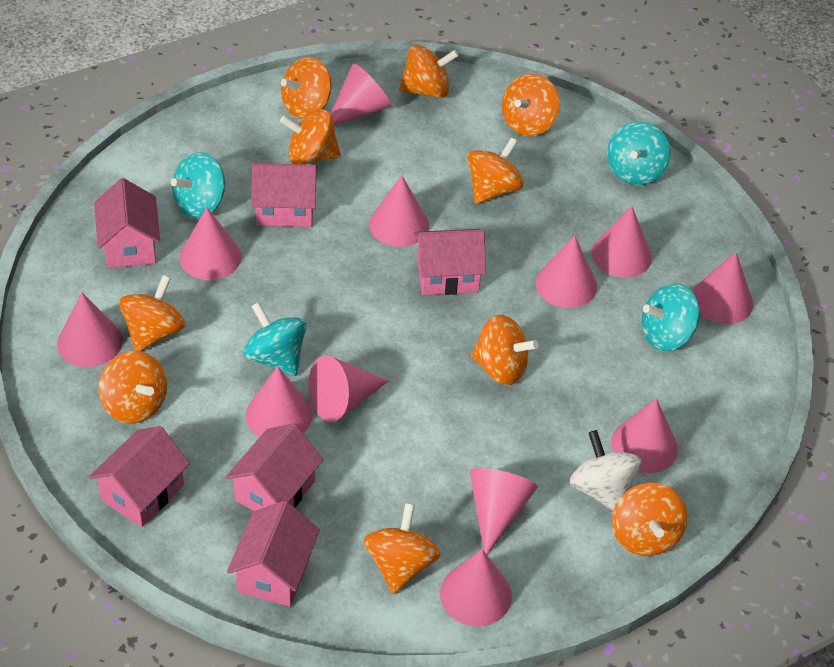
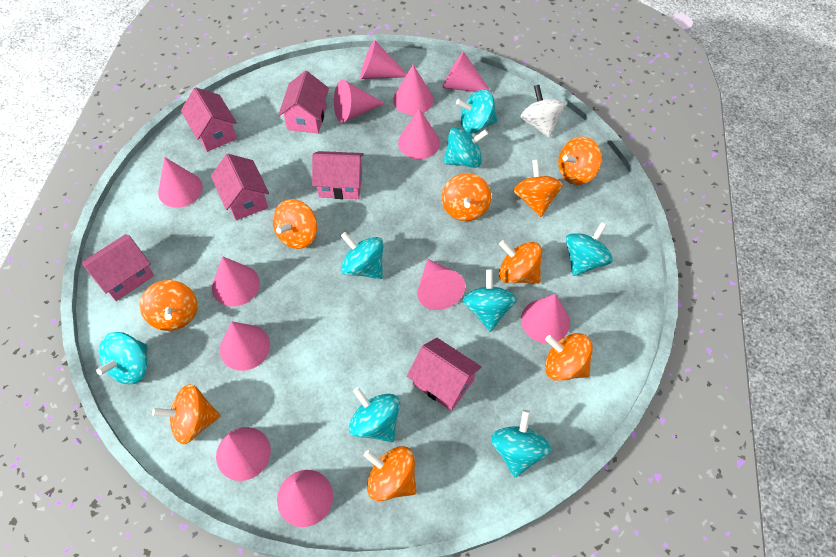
orange spinning top: 10 -> 9
turquoise spinning top: 4 -> 8

